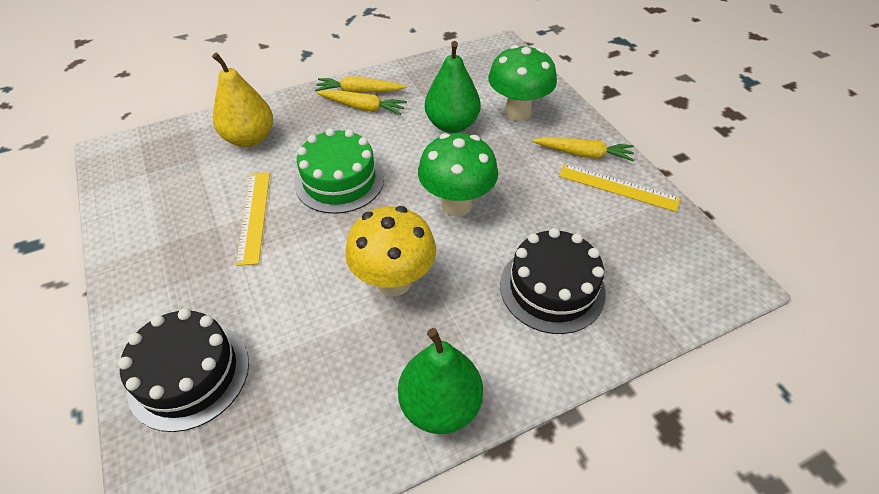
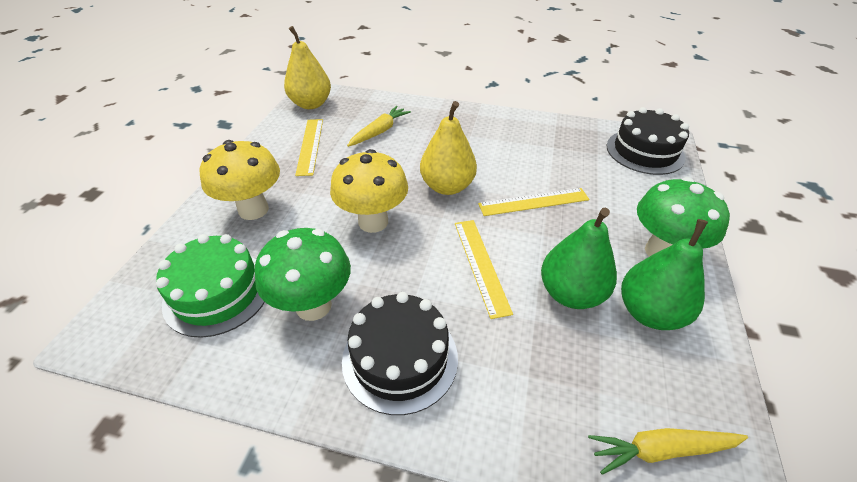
yellow carrot: 3 -> 2
yellow mushroom: 1 -> 2
yellow pear: 1 -> 2
yellow ruler: 2 -> 3

